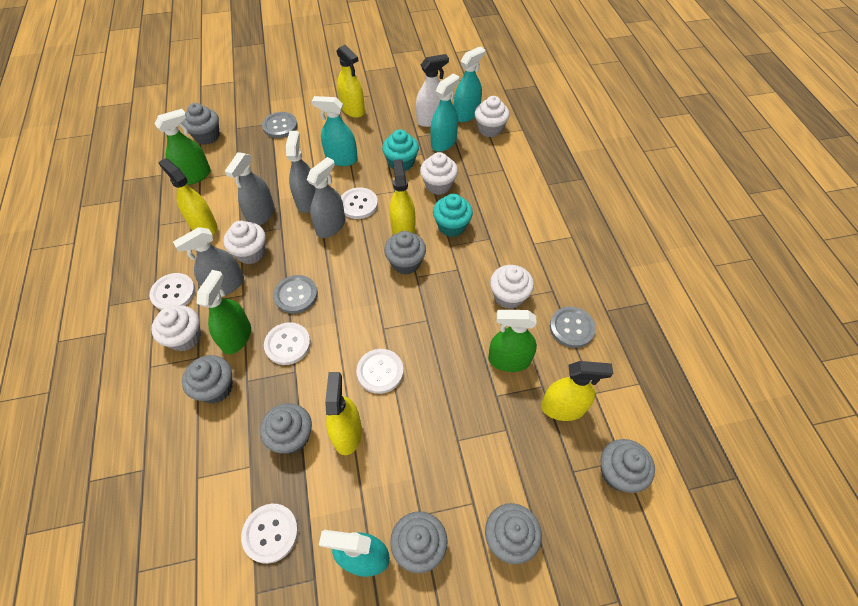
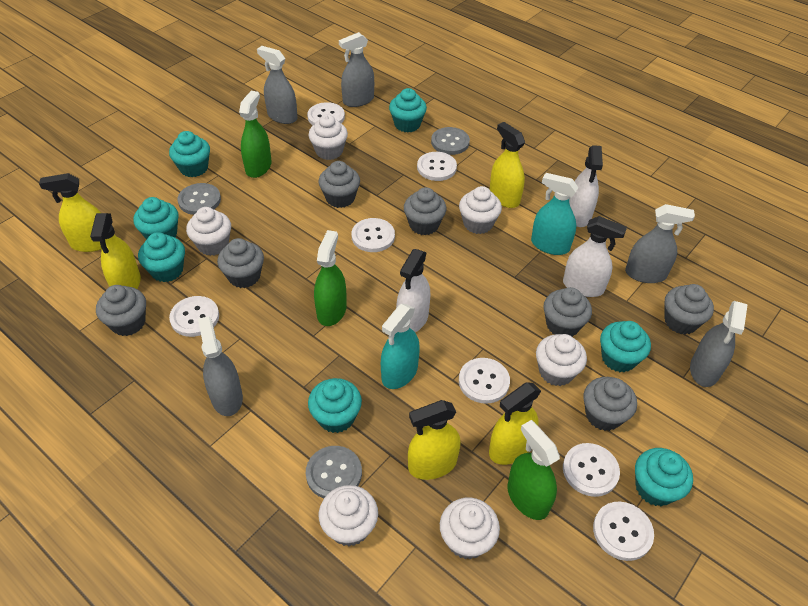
grey spray bottle: 4 -> 5
turquoise cupcake: 2 -> 7
turquoise spray bottle: 4 -> 2
white button: 5 -> 7
white cupcake: 5 -> 6
white spray bottle: 1 -> 3

